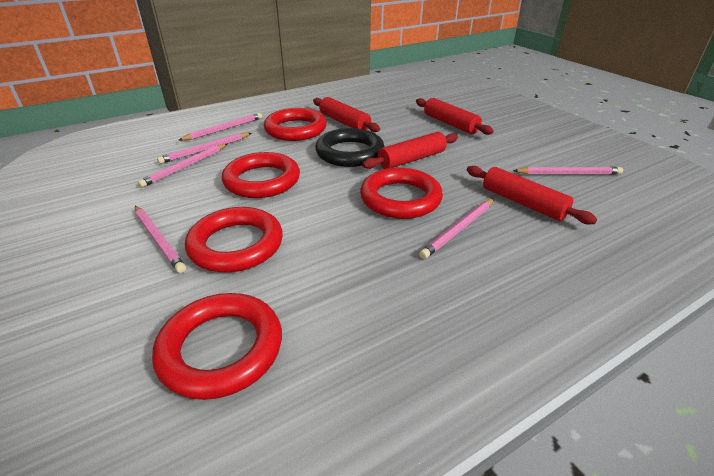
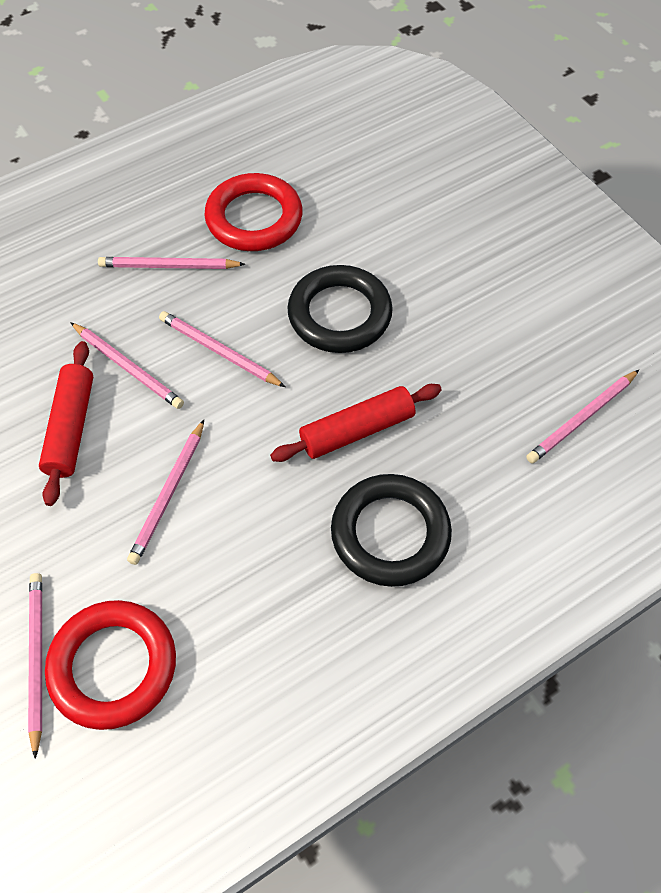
black ring: 1 -> 2
red ring: 5 -> 2
red rolling pin: 4 -> 2

